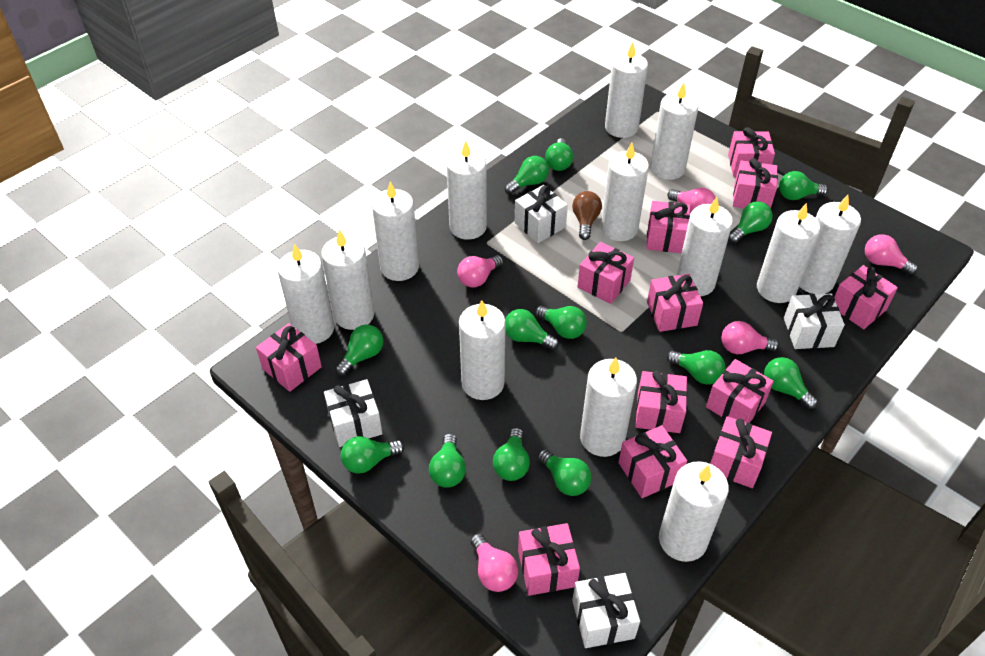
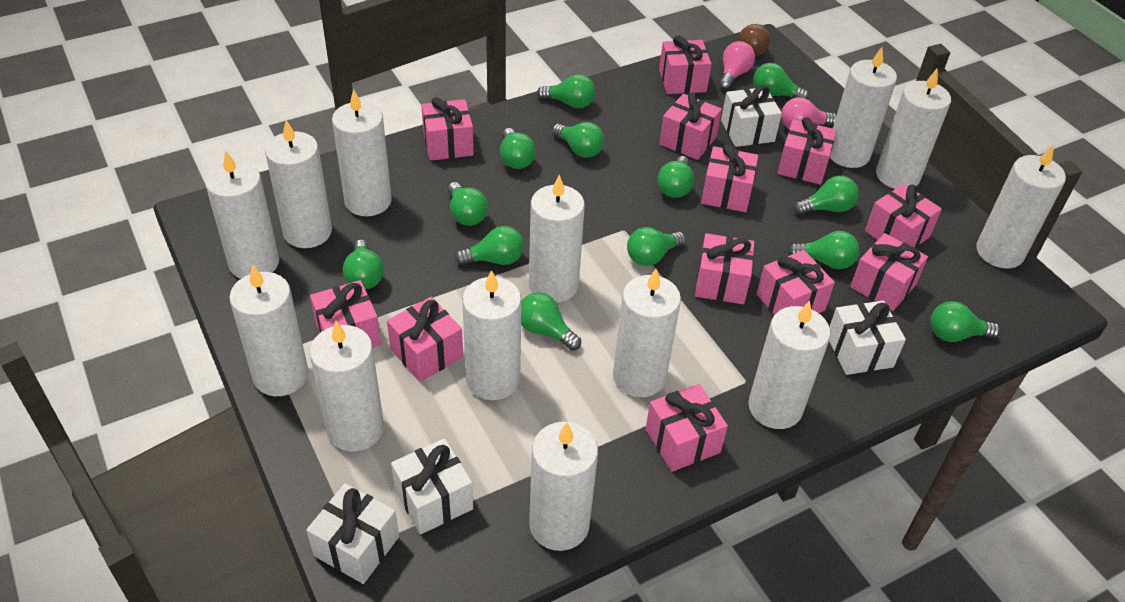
pink light bulb: 5 -> 2

